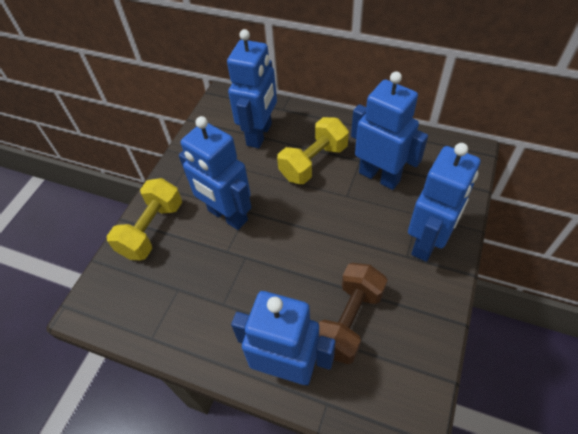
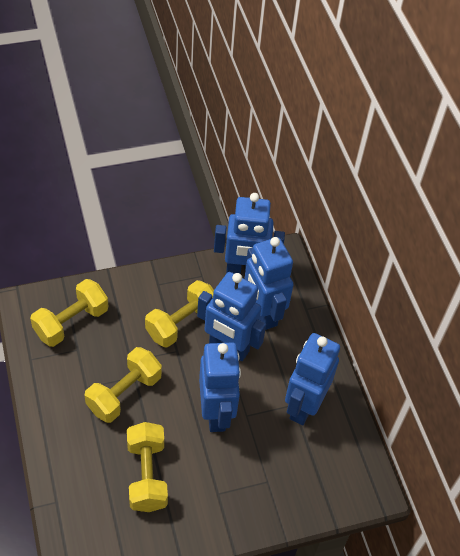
brown dumbbell: 1 -> 0
yellow dumbbell: 2 -> 4

